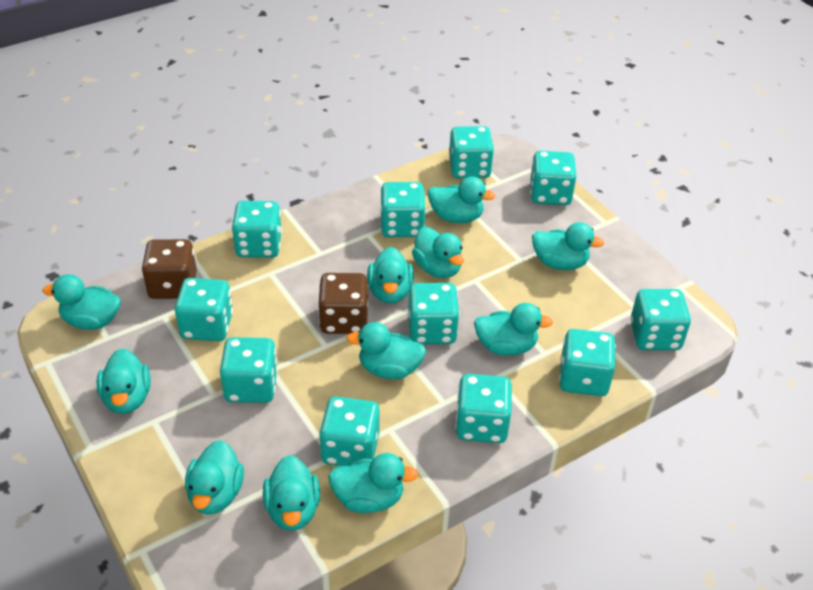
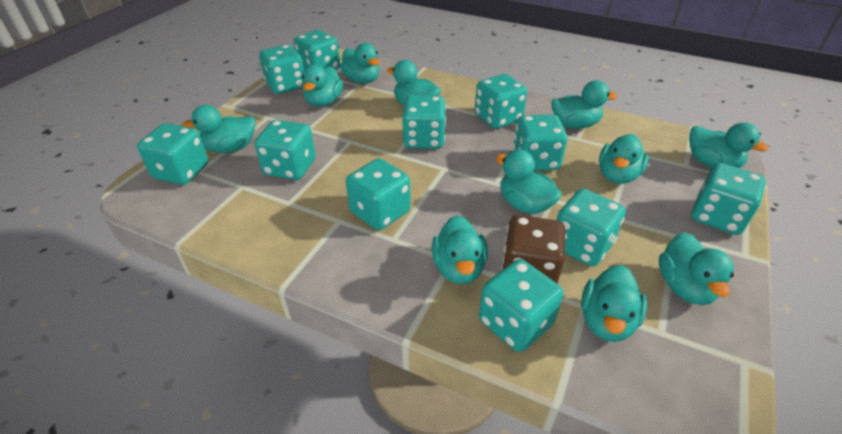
brown dice: 2 -> 1

